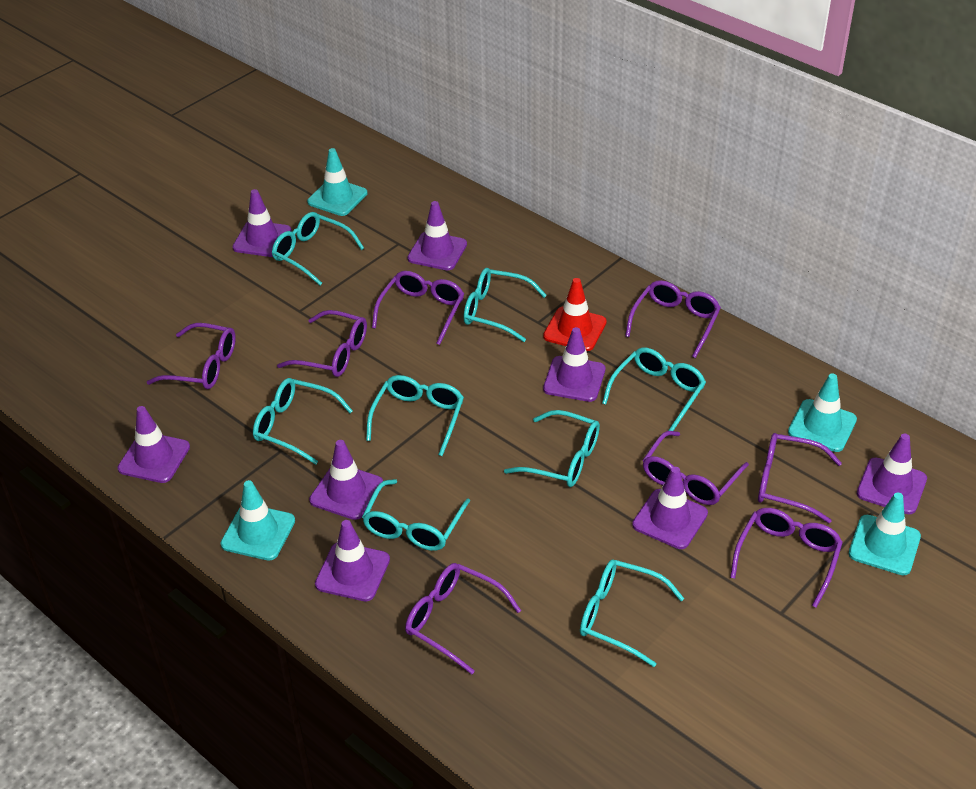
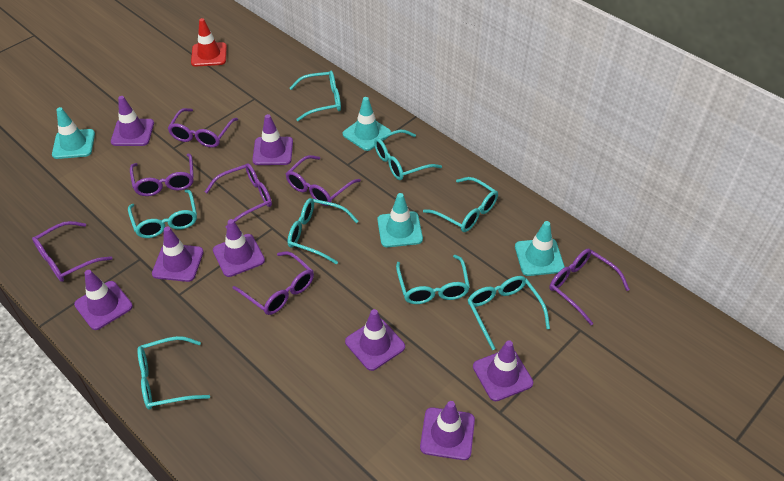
purple glasses: 8 -> 7

